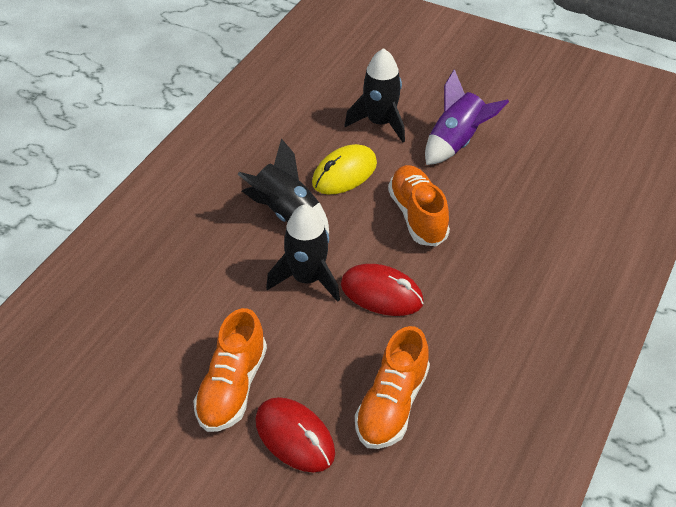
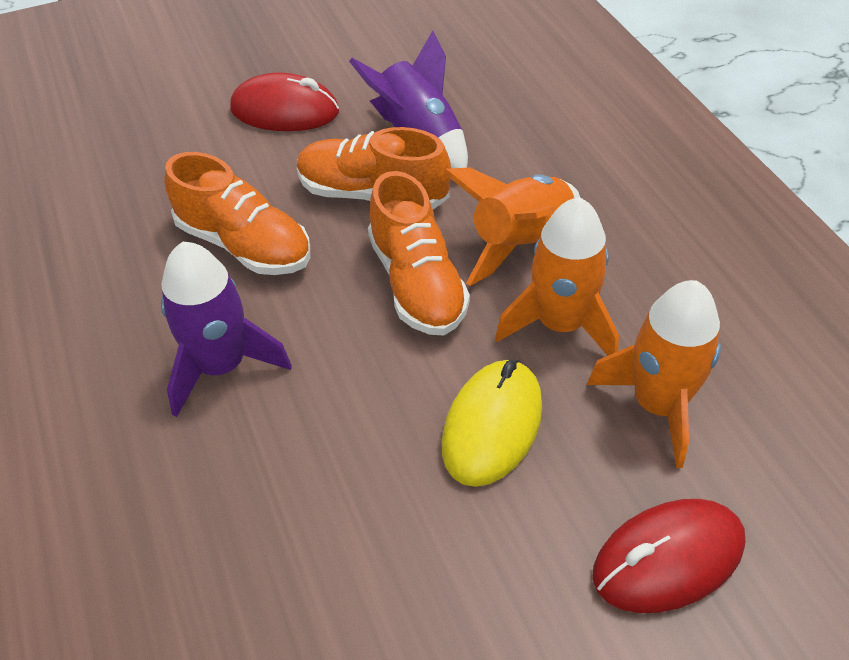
black rocket: 3 -> 0
orange rocket: 0 -> 3
purple rocket: 1 -> 2

